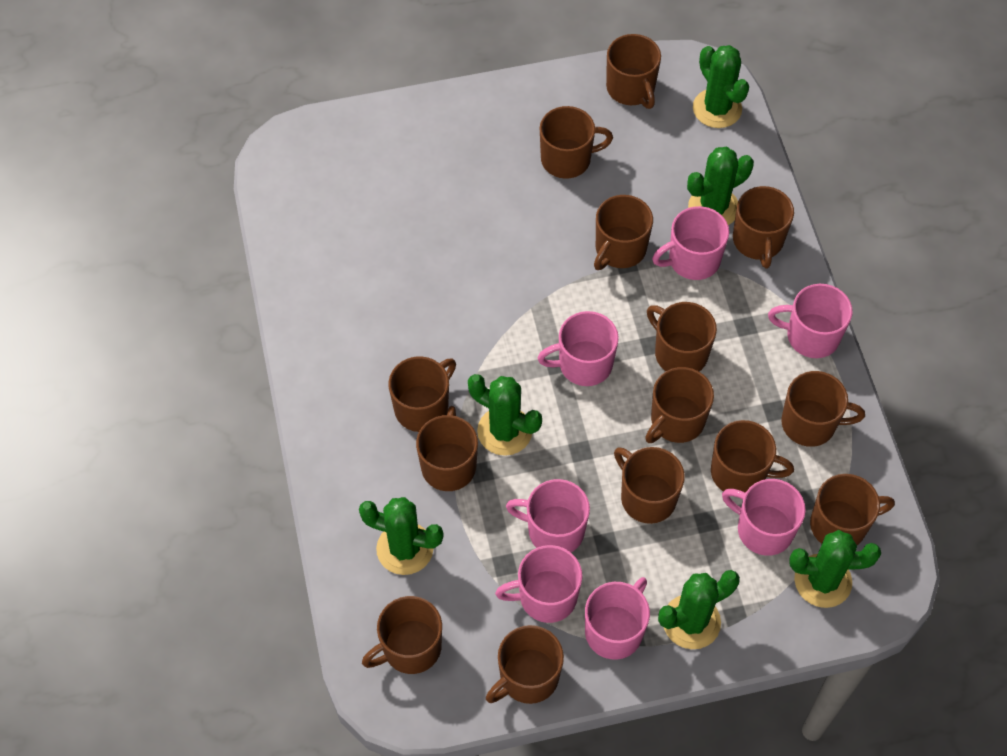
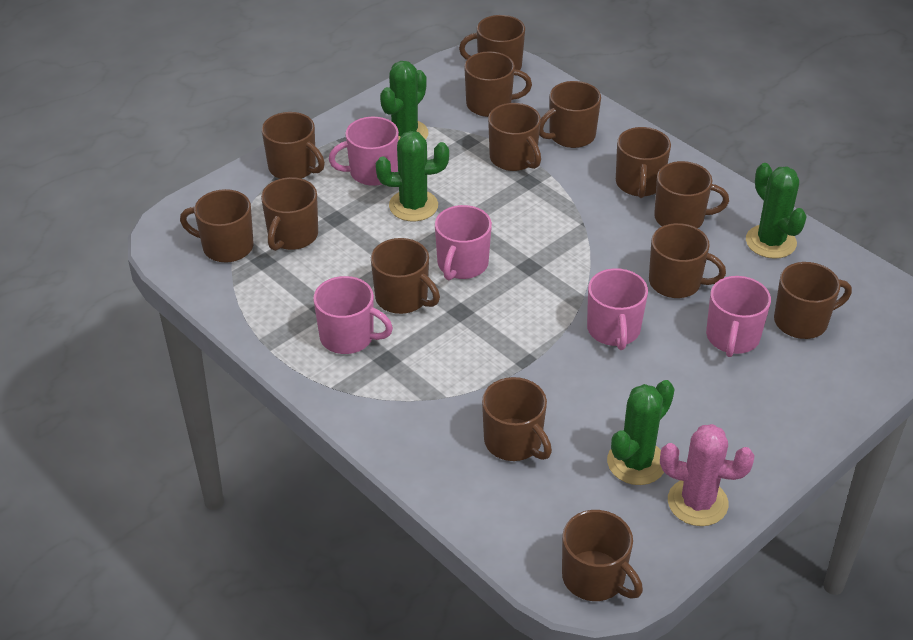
green cactus: 6 -> 4
pink cactus: 0 -> 1
pink mug: 7 -> 5

